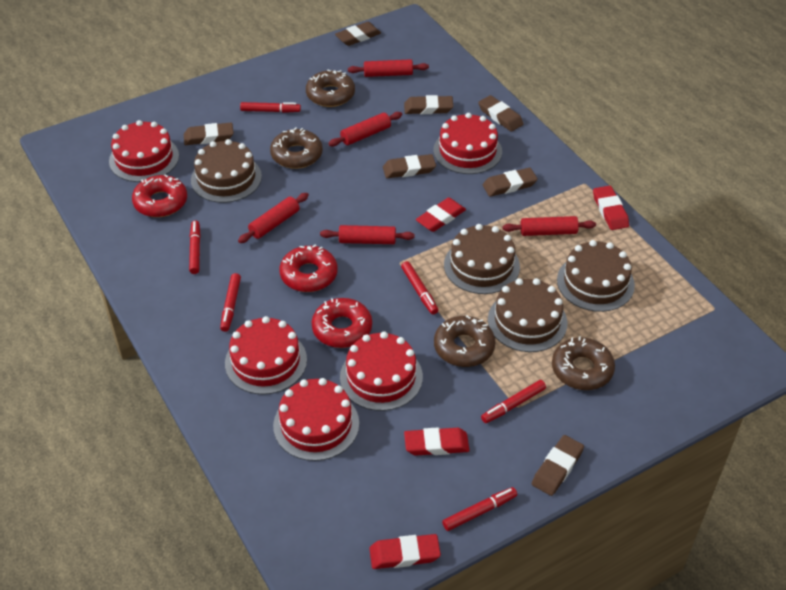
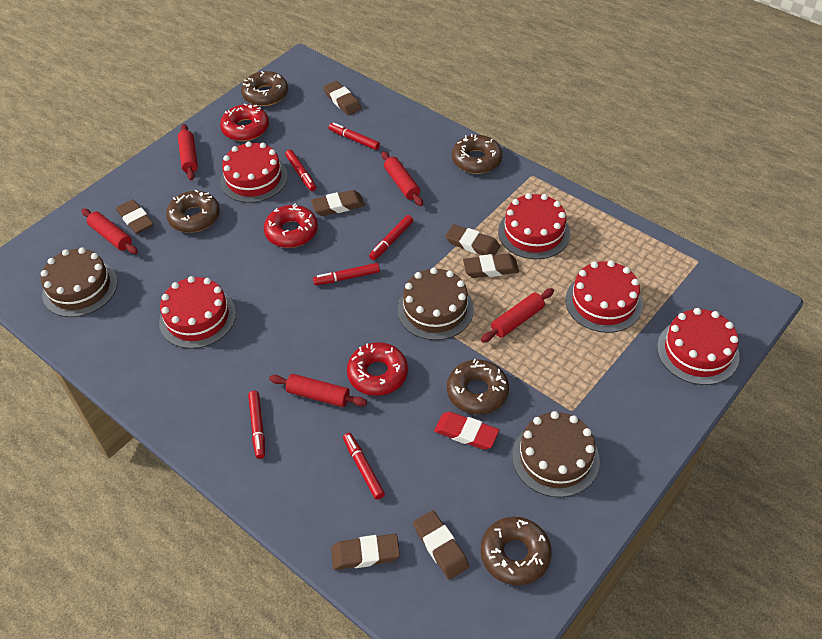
brown cake: 4 -> 3
brown donut: 4 -> 5
red eraser: 4 -> 1

